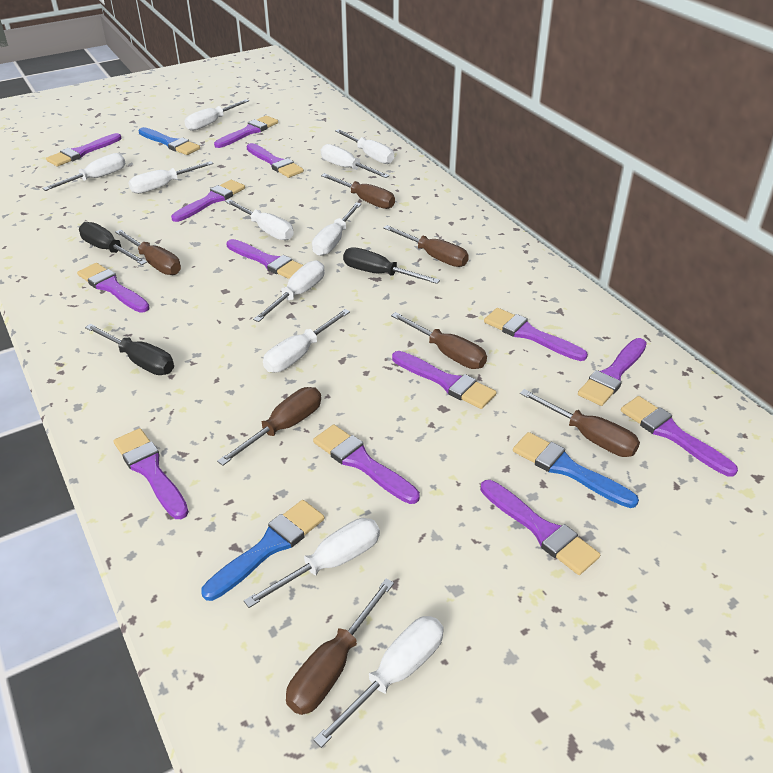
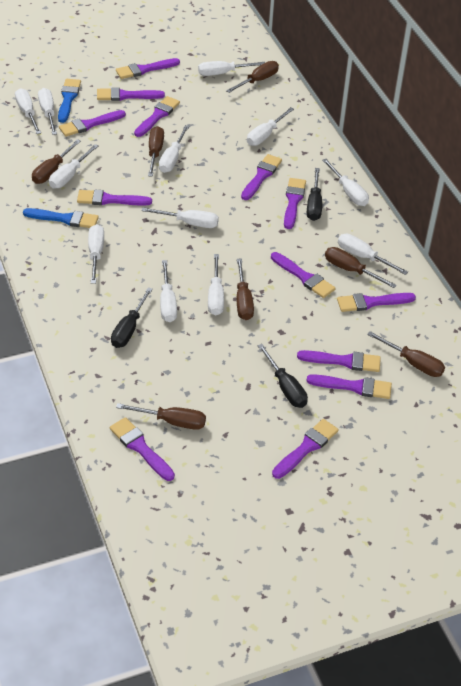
blue brush: 3 -> 2
white screwdriver: 11 -> 12

